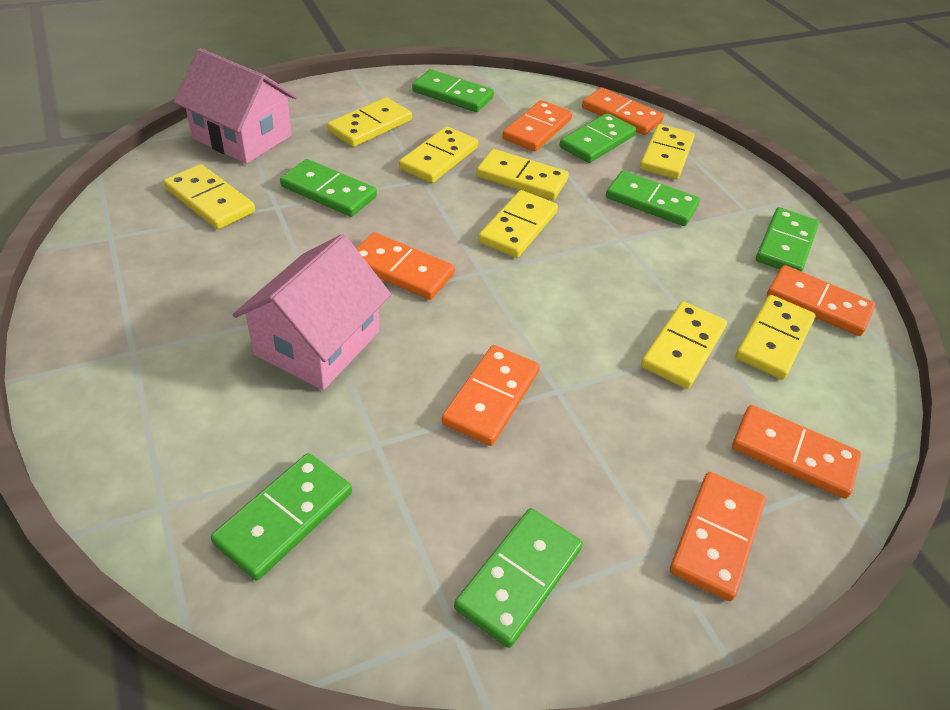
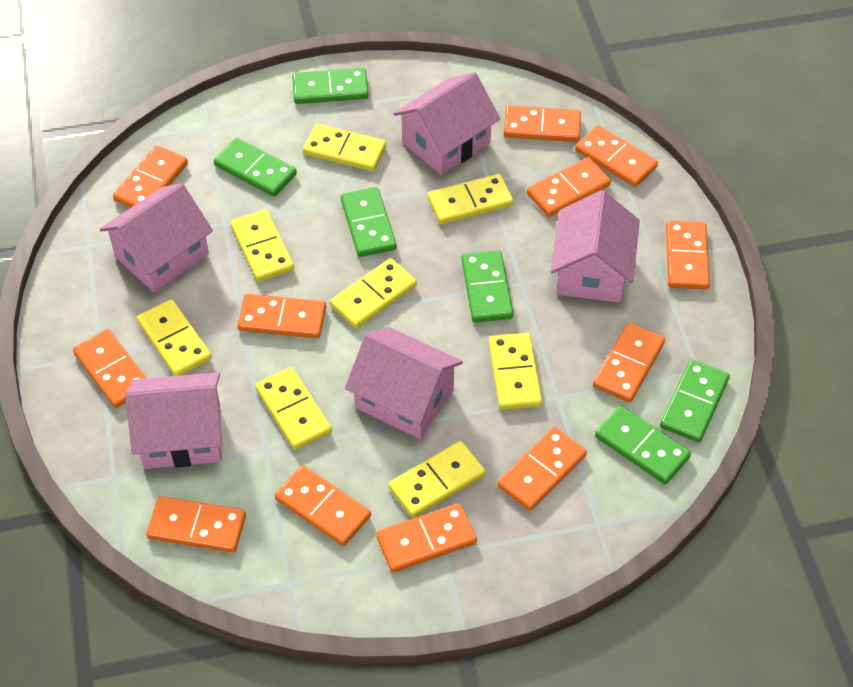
green domino: 7 -> 6
orange domino: 7 -> 12
pink house: 2 -> 5

